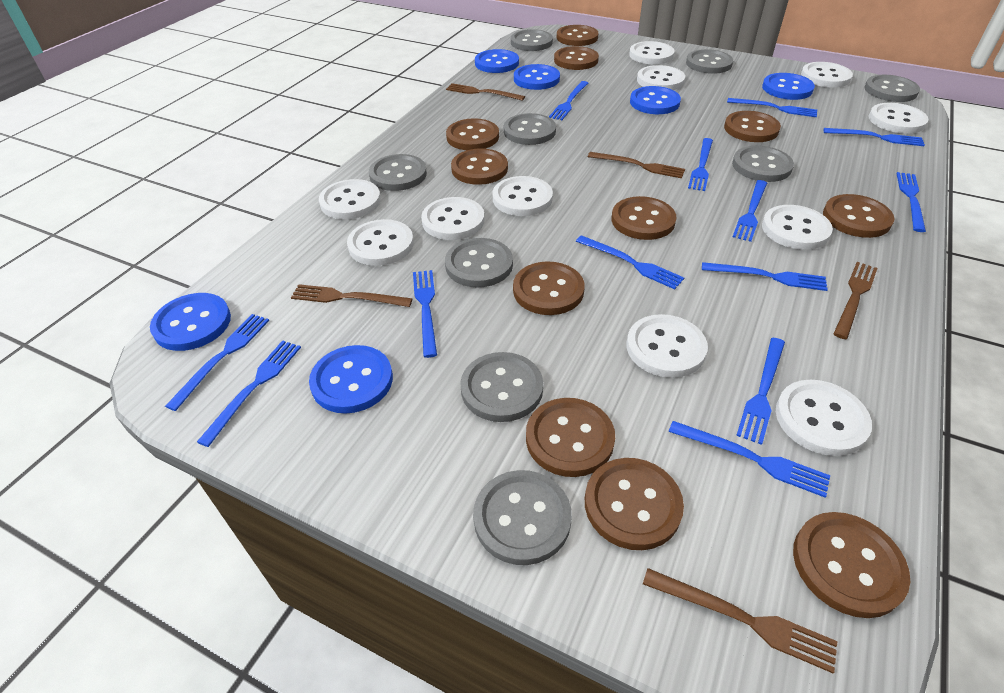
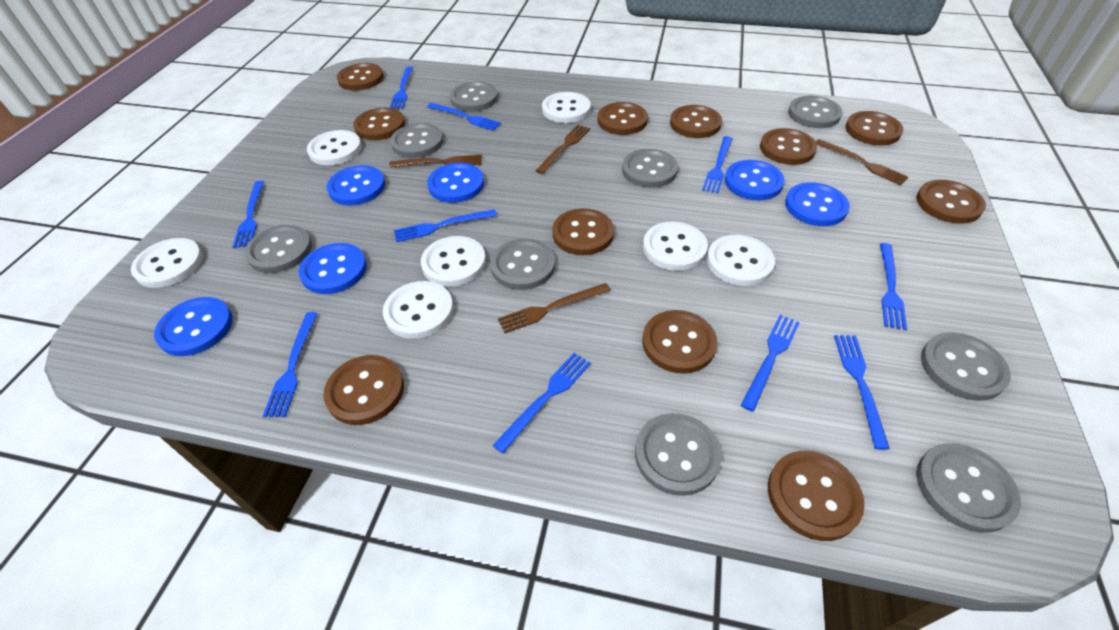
blue fork: 13 -> 10
brown fork: 5 -> 4
white button: 11 -> 7

